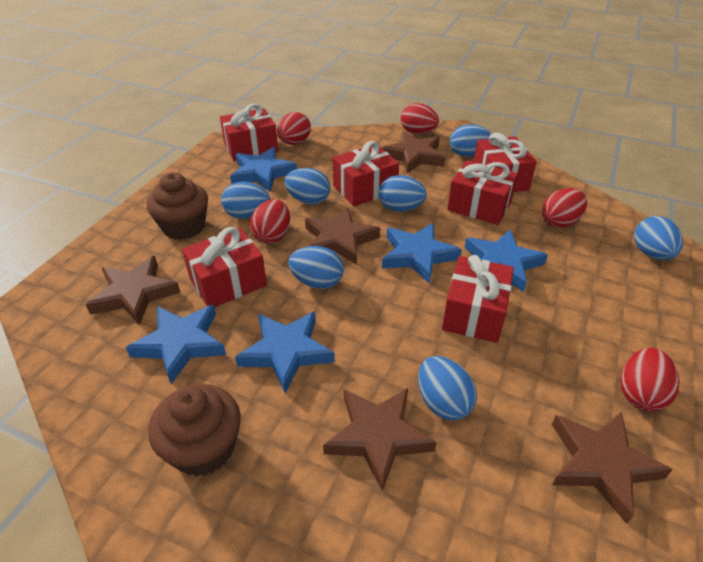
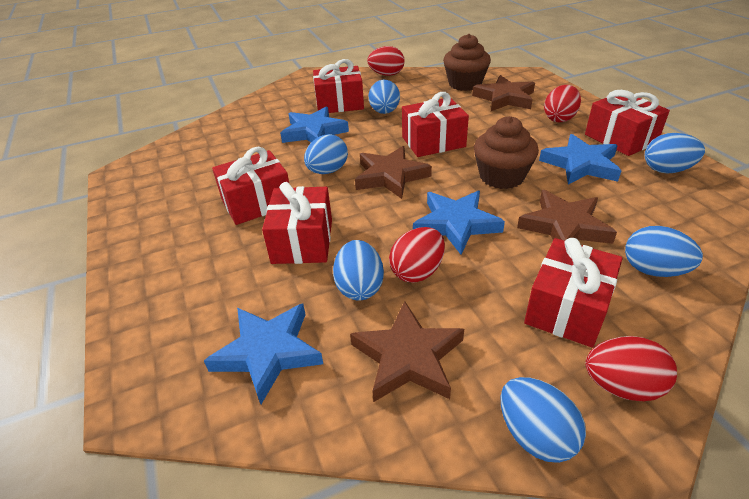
blue egg: 7 -> 6
blue star: 5 -> 4
brown star: 5 -> 4
red egg: 5 -> 4

